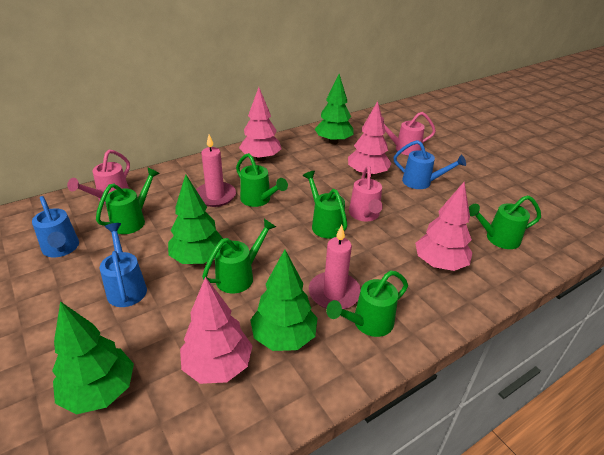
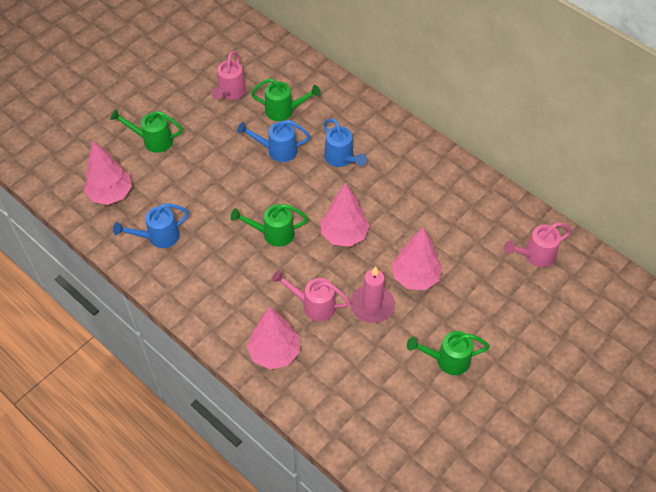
green tree: 4 -> 0
green watering can: 6 -> 4
pink candle: 2 -> 1

